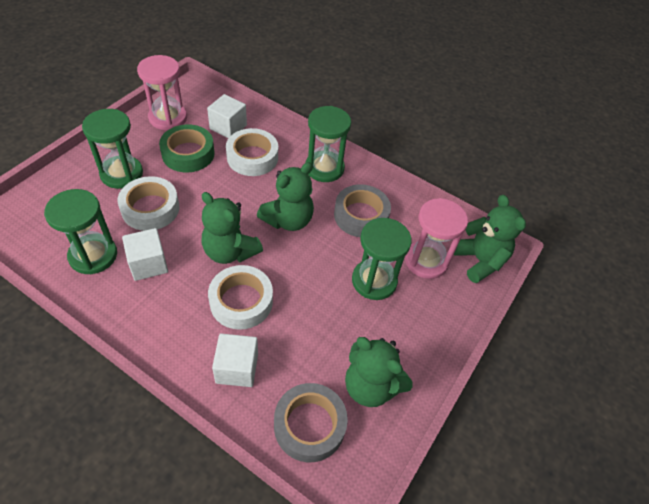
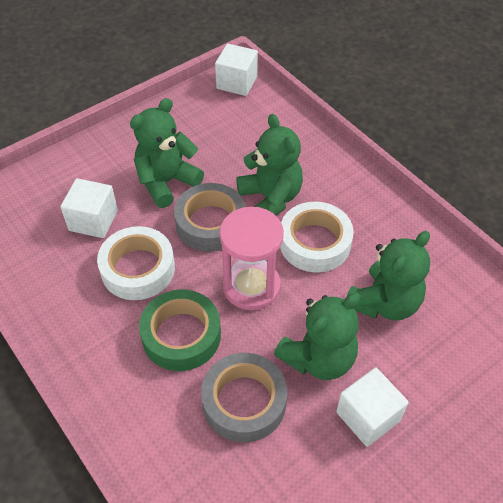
green hourglass: 4 -> 0
pink hourglass: 2 -> 1
white tape: 3 -> 2

